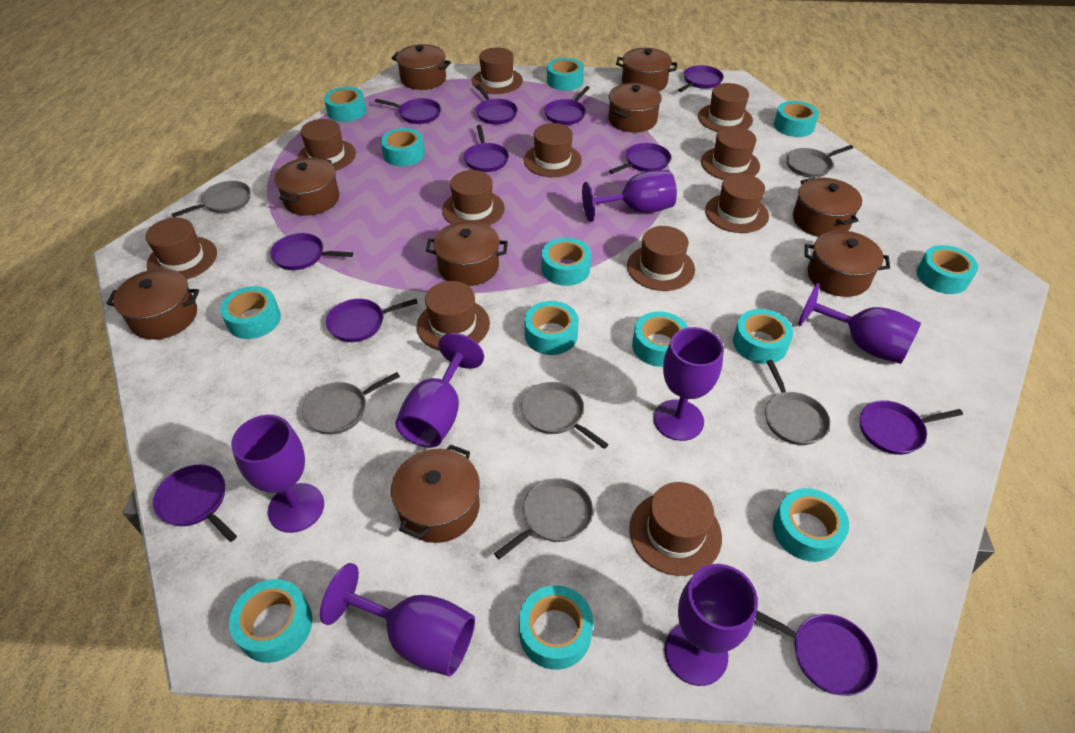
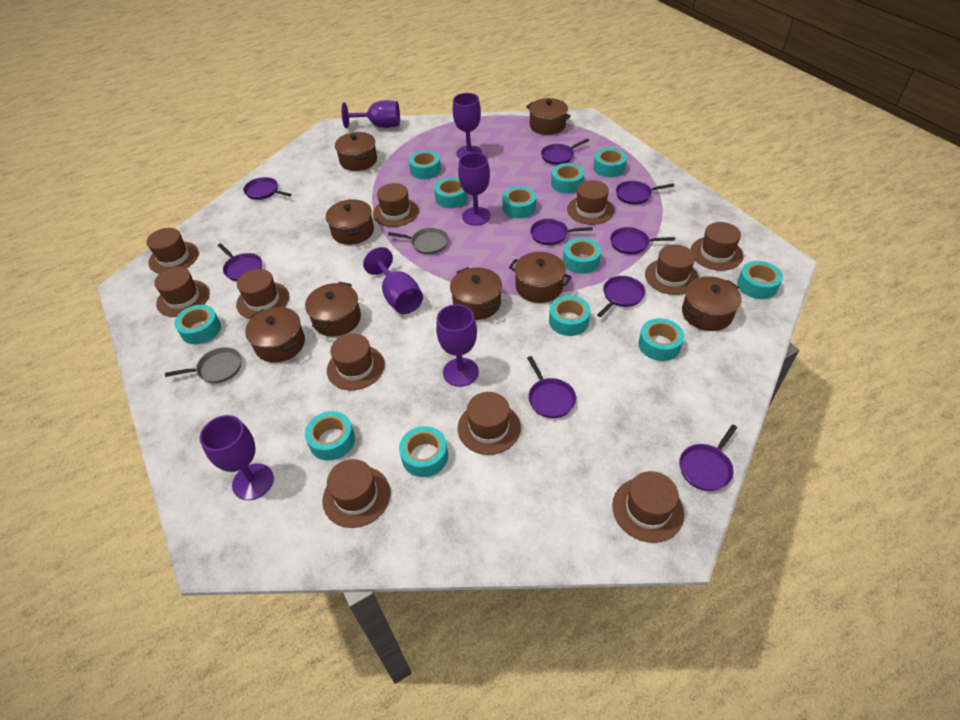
brown pot: 9 -> 8
grey pan: 6 -> 2
purple goblet: 7 -> 6
purple pan: 11 -> 9
turquoise tape: 13 -> 12

